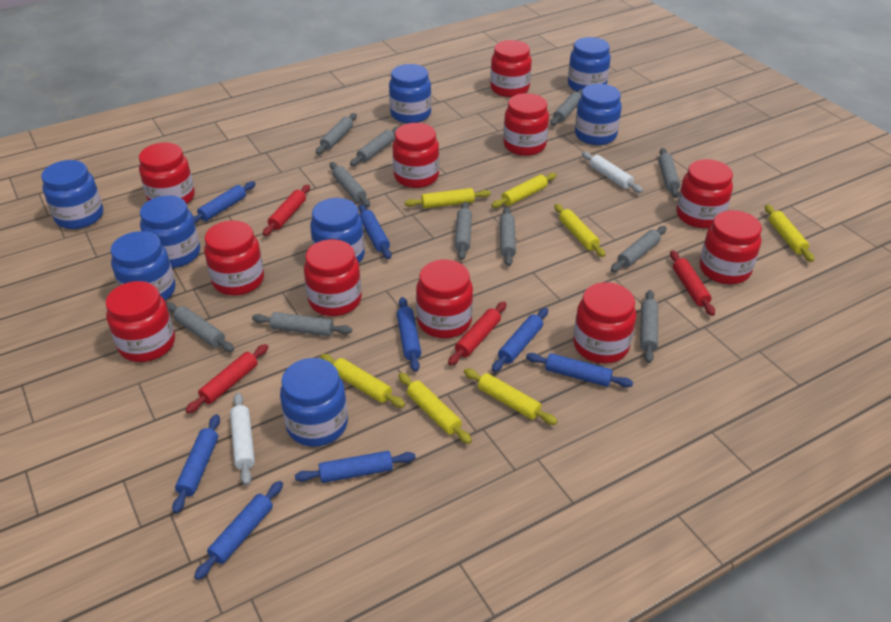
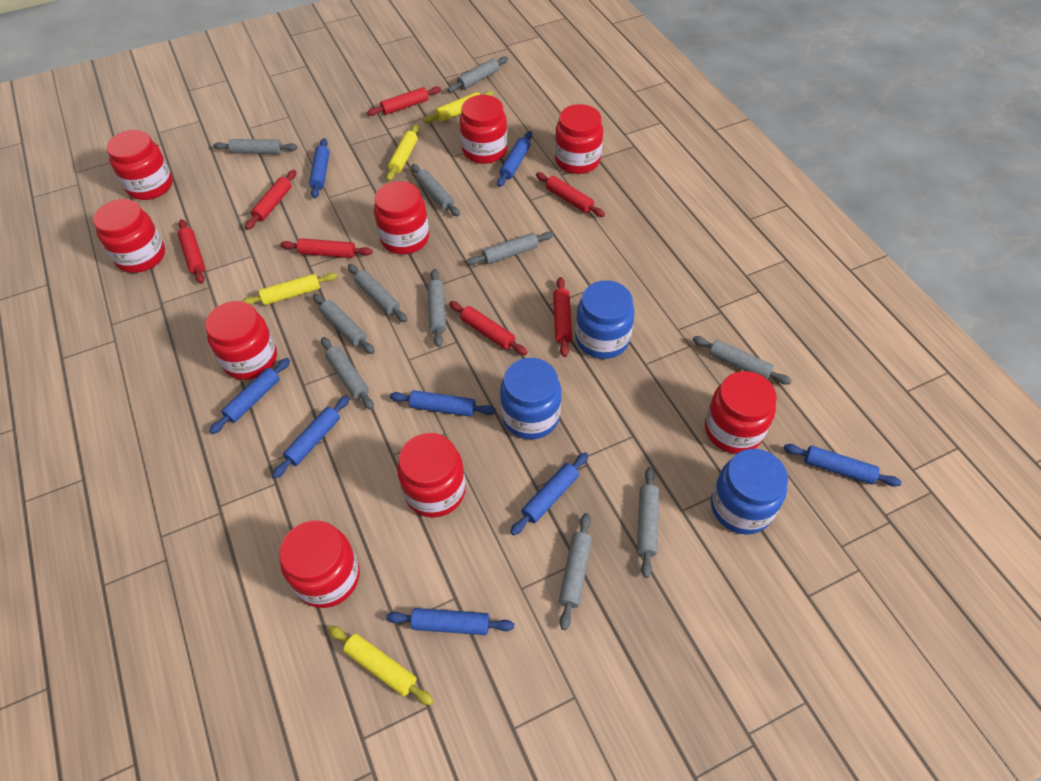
blue jar: 8 -> 3
red jar: 11 -> 9
red rolling pin: 4 -> 7
white rolling pin: 2 -> 0
yellow rolling pin: 7 -> 4

